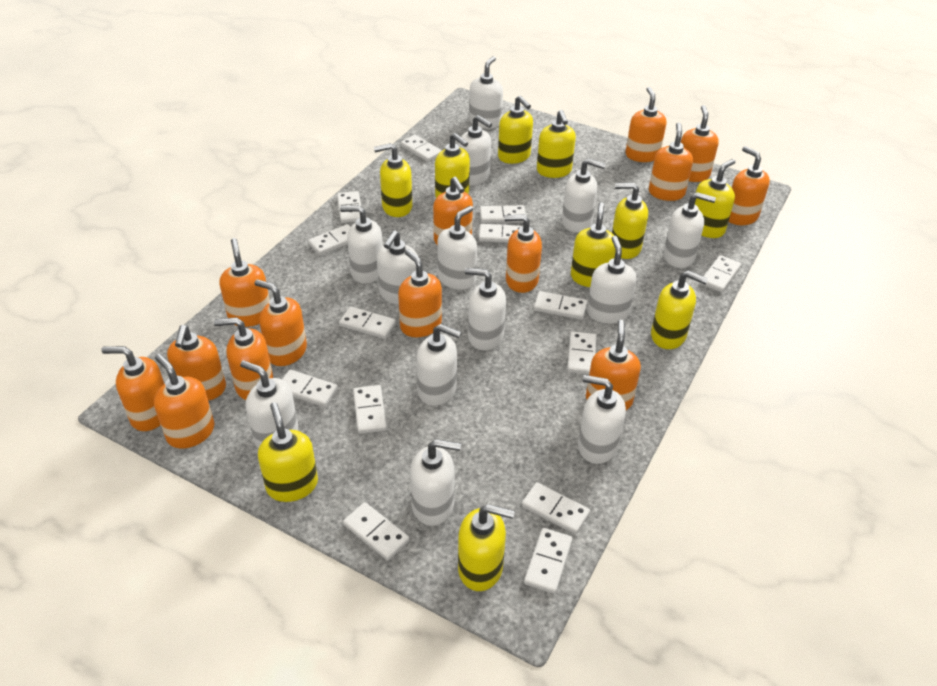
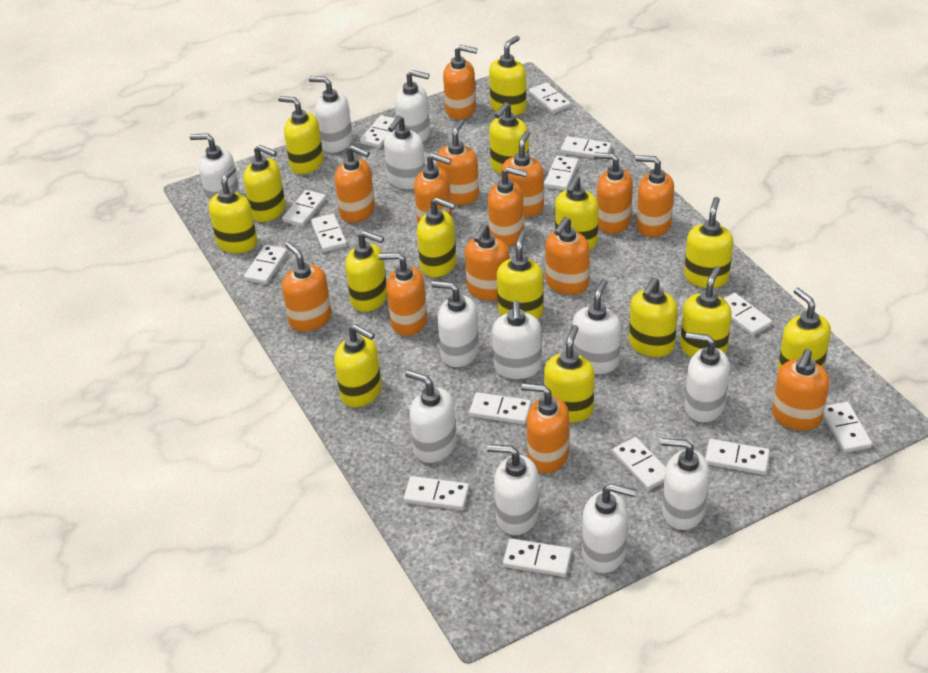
white soap dispenser: 13 -> 12
yellow soap dispenser: 10 -> 15

